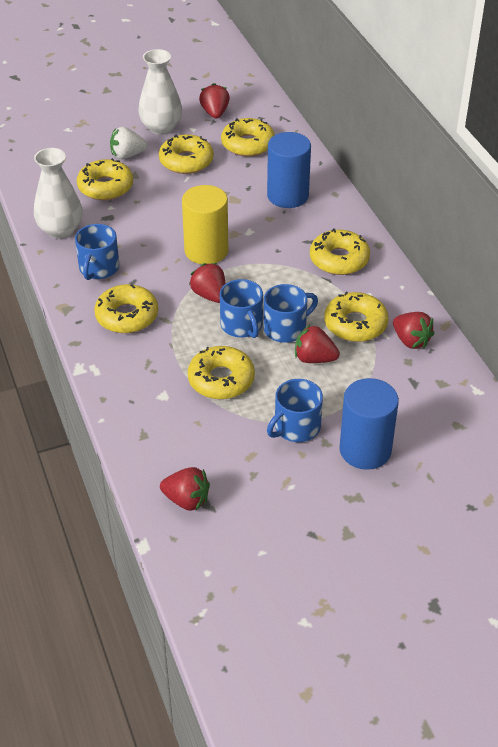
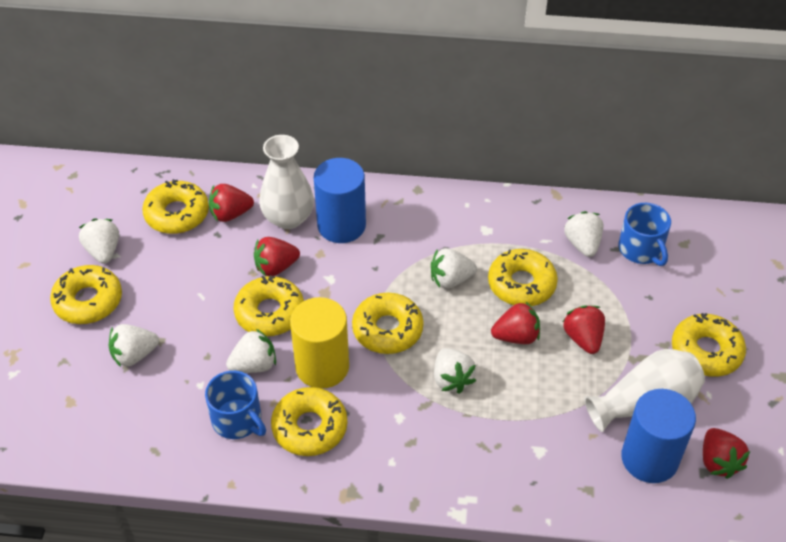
blue mug: 4 -> 2
white strawberry: 1 -> 6

